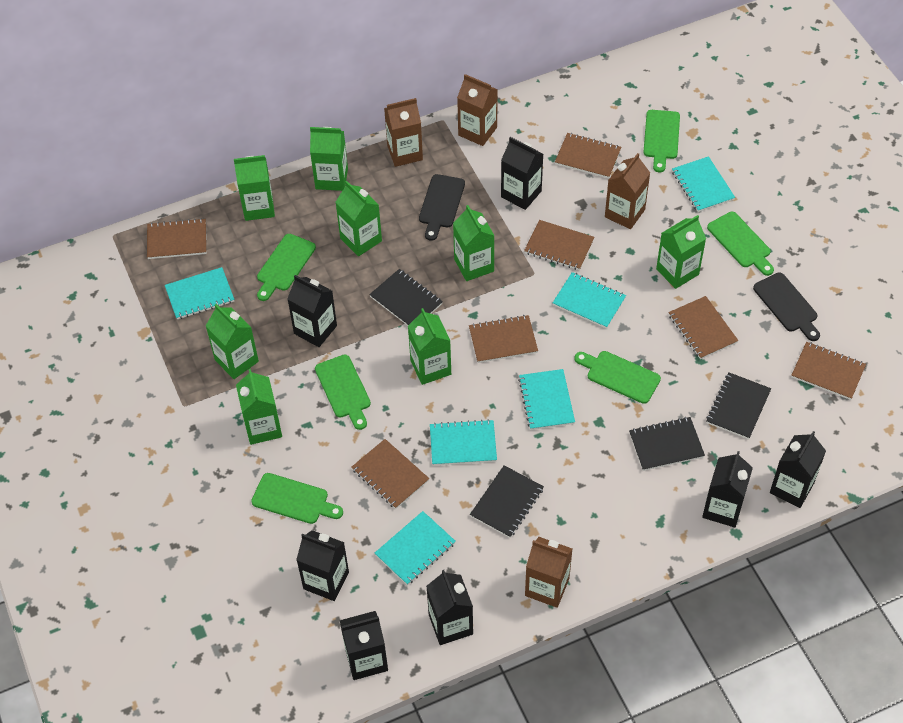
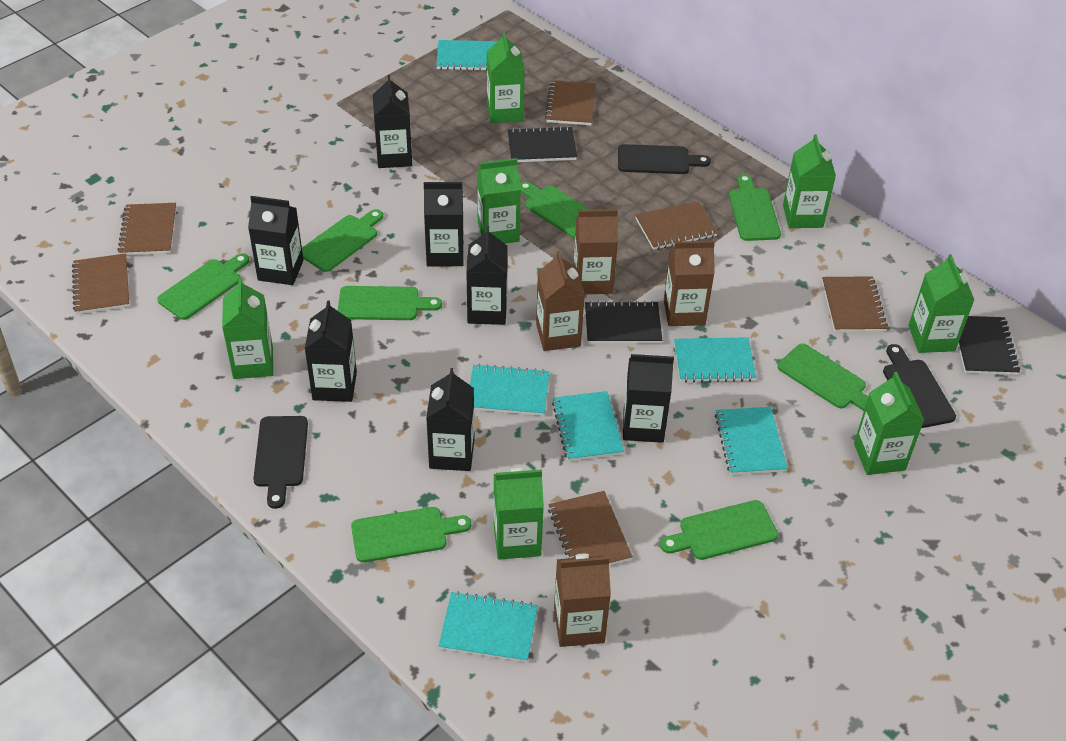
black cutting board: 2 -> 3
black notebook: 4 -> 3
brown notebook: 7 -> 6
green carton: 8 -> 7
green cutting board: 6 -> 8

